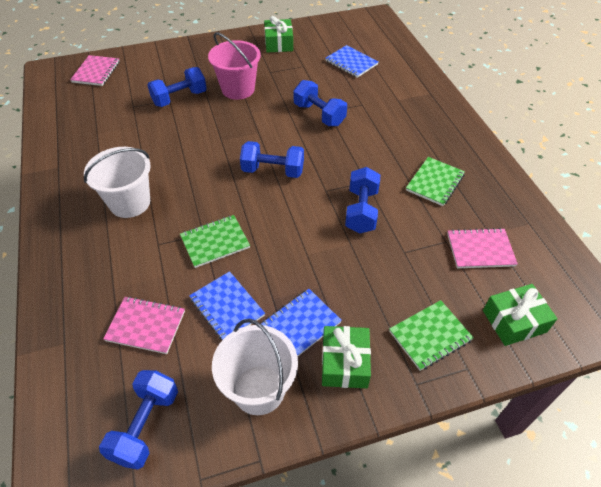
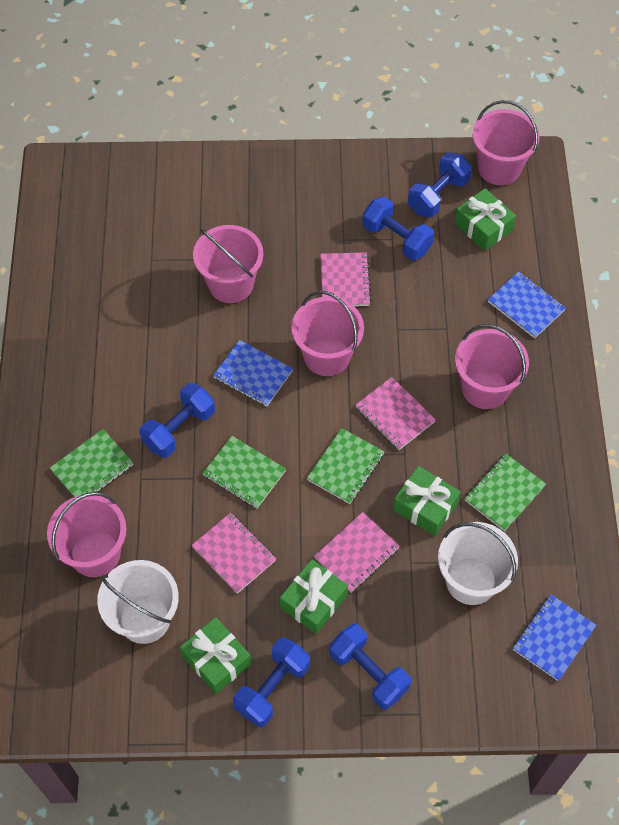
green gift: 3 -> 4
green notebook: 3 -> 4
pink bucket: 1 -> 5
pink notebook: 3 -> 4

